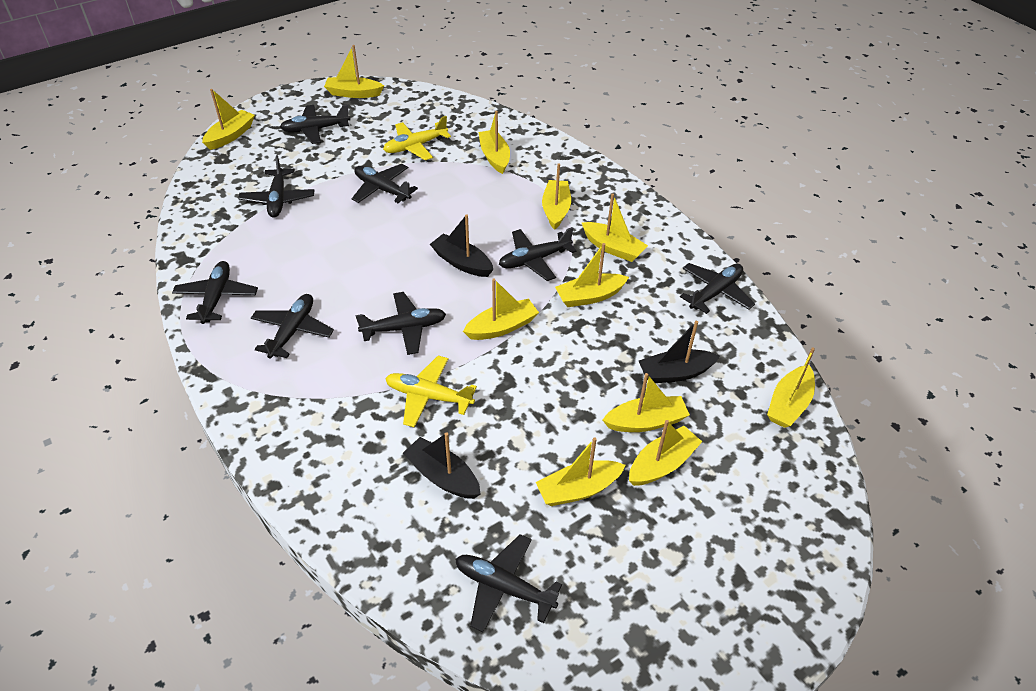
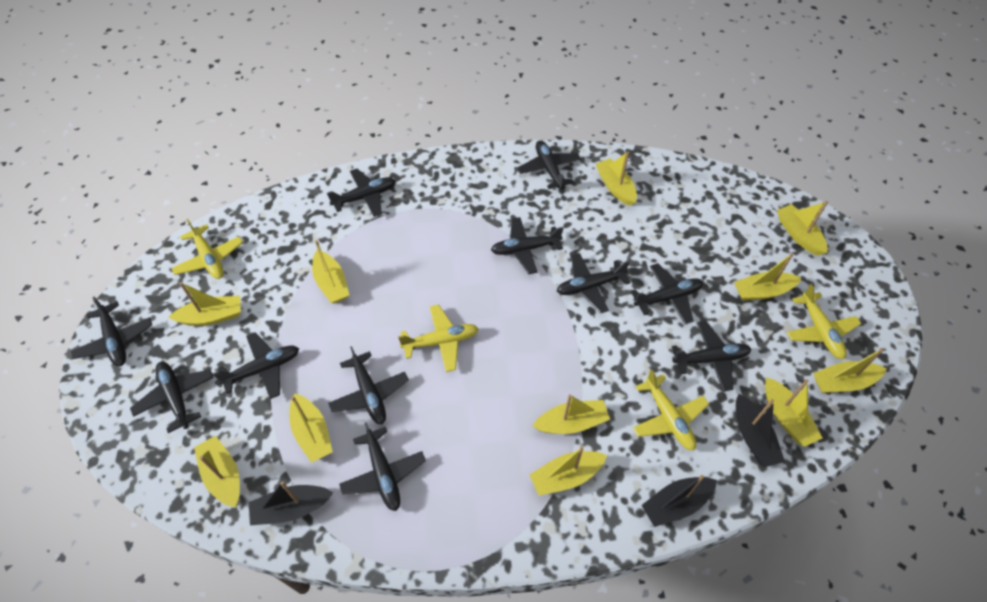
black plane: 9 -> 11
yellow plane: 2 -> 4

